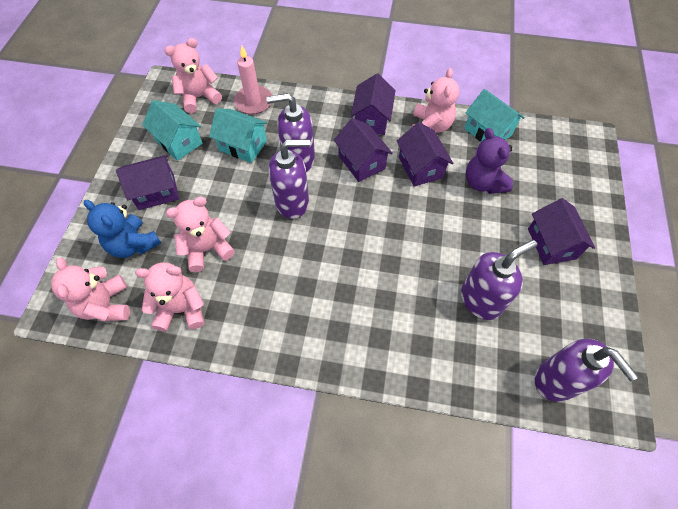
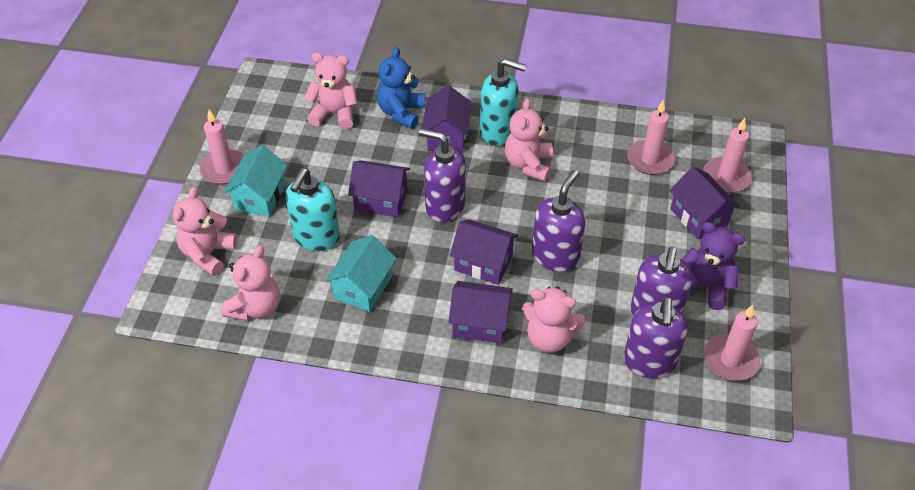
pink candle: 1 -> 4
turquoise house: 3 -> 2
turquoise soap dispenser: 0 -> 2

